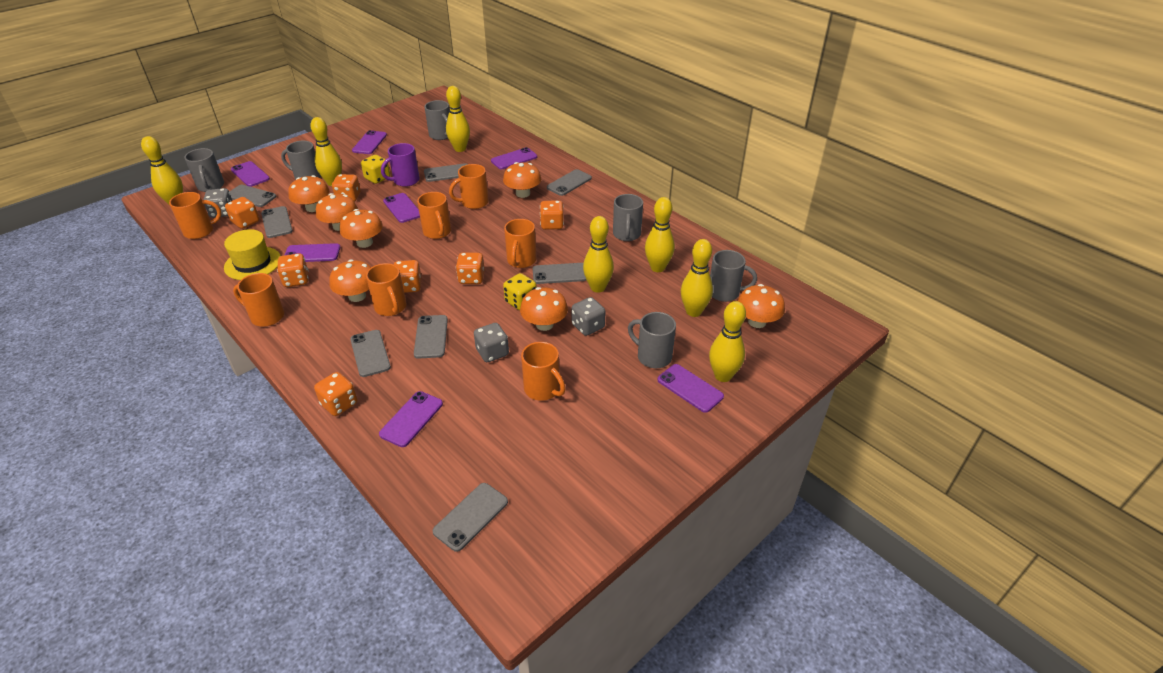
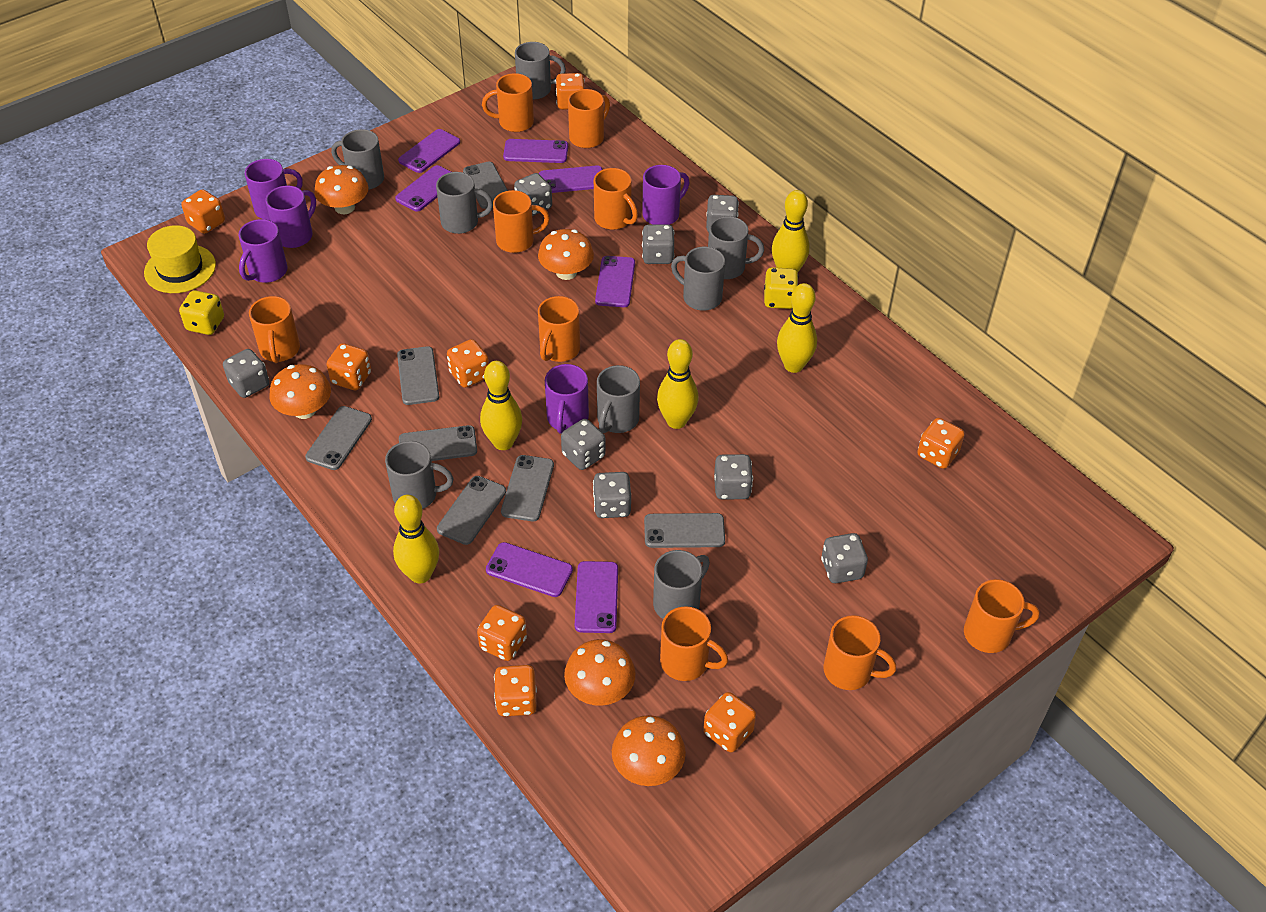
grey dice: 3 -> 8
grey mug: 6 -> 8
grey phone: 8 -> 7
orange dice: 7 -> 8
orange mug: 7 -> 9
orange mushroom: 7 -> 5
purple mug: 1 -> 5
yellow bowling pin: 7 -> 5

